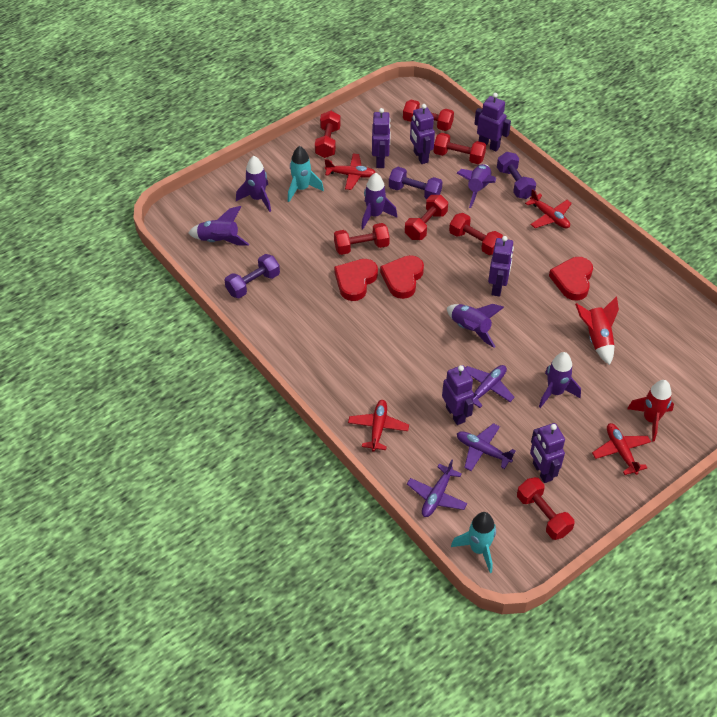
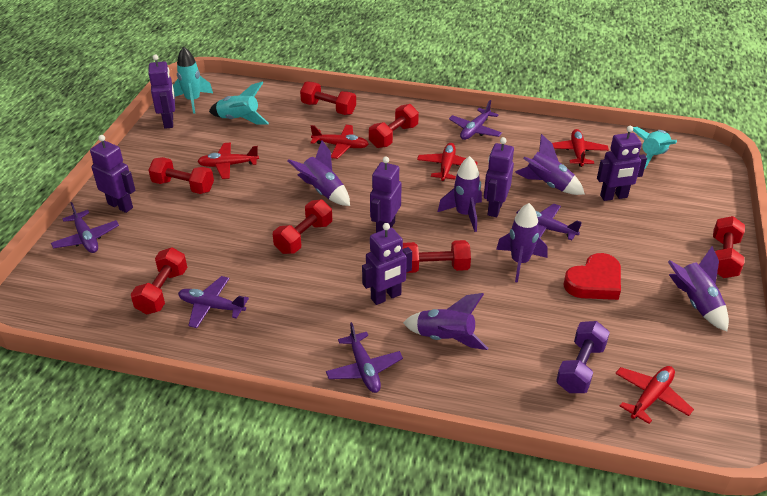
purple dumbbell: 3 -> 1
purple plane: 3 -> 5
red heart: 3 -> 1
red plane: 4 -> 5
red rocket: 2 -> 0
turquoise rocket: 2 -> 3

